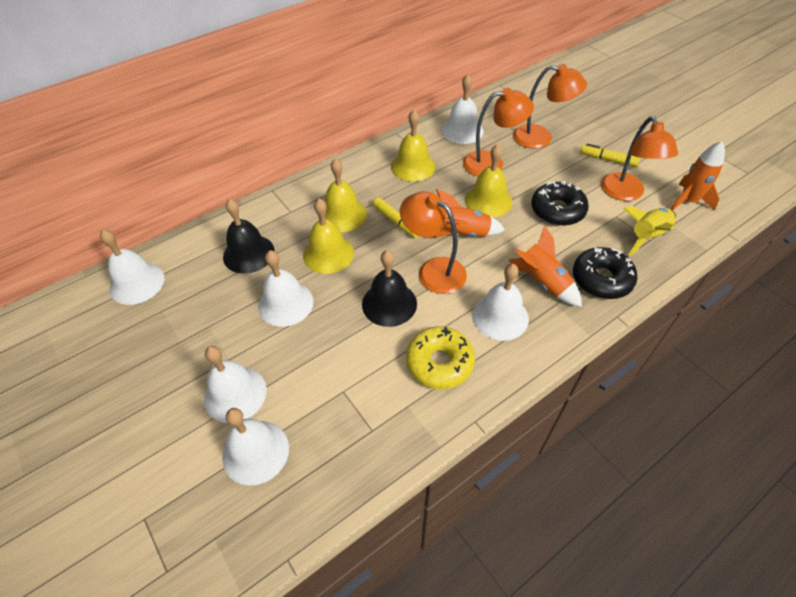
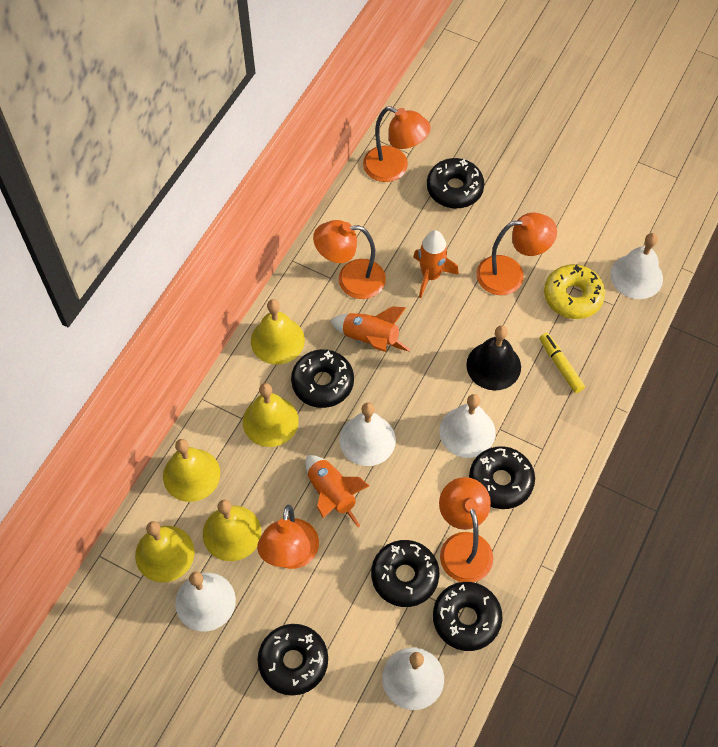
black bell: 2 -> 1
black donut: 2 -> 6
orange lamp: 4 -> 5
white bell: 6 -> 5
yellow bell: 4 -> 5
yellow marker: 2 -> 1
yellow rocket: 1 -> 0

